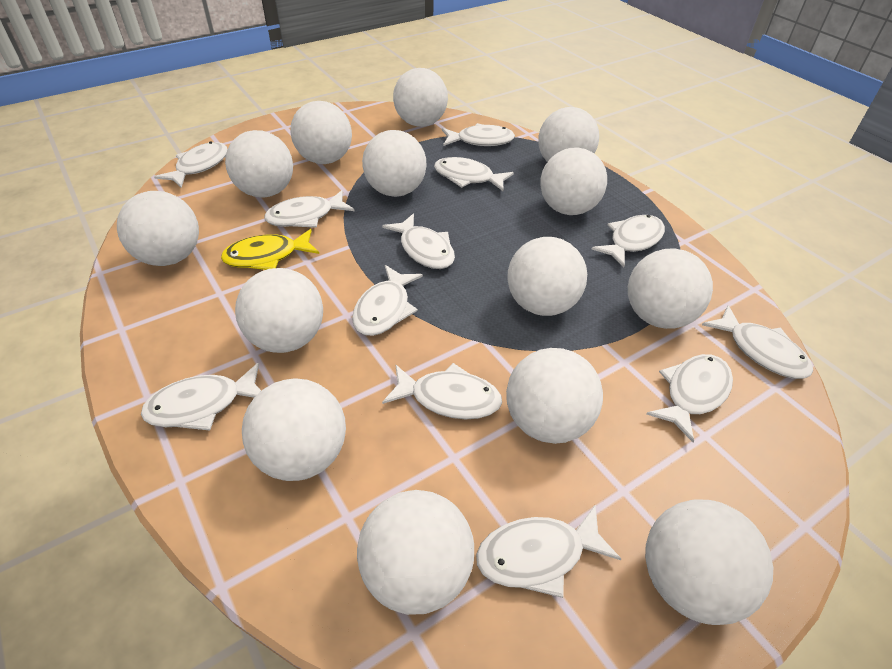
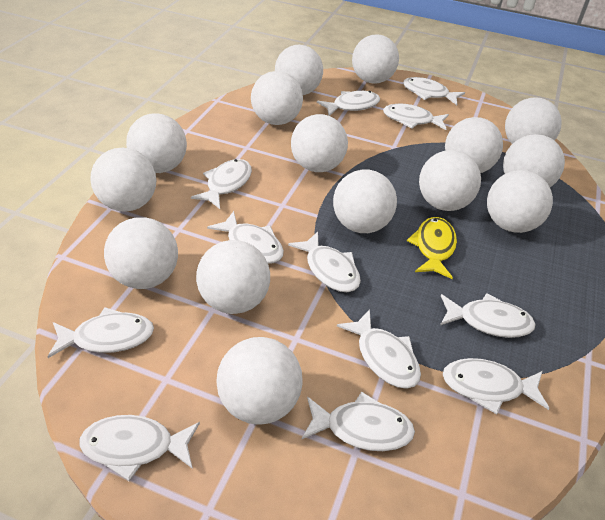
white ball: 14 -> 15

